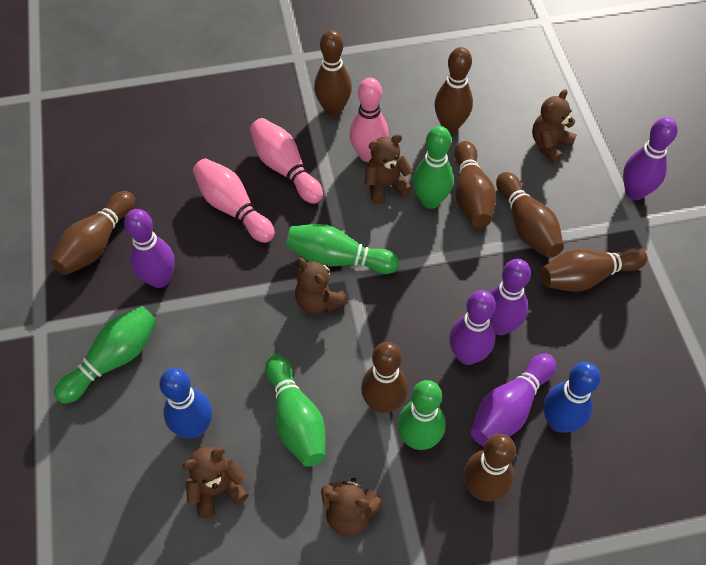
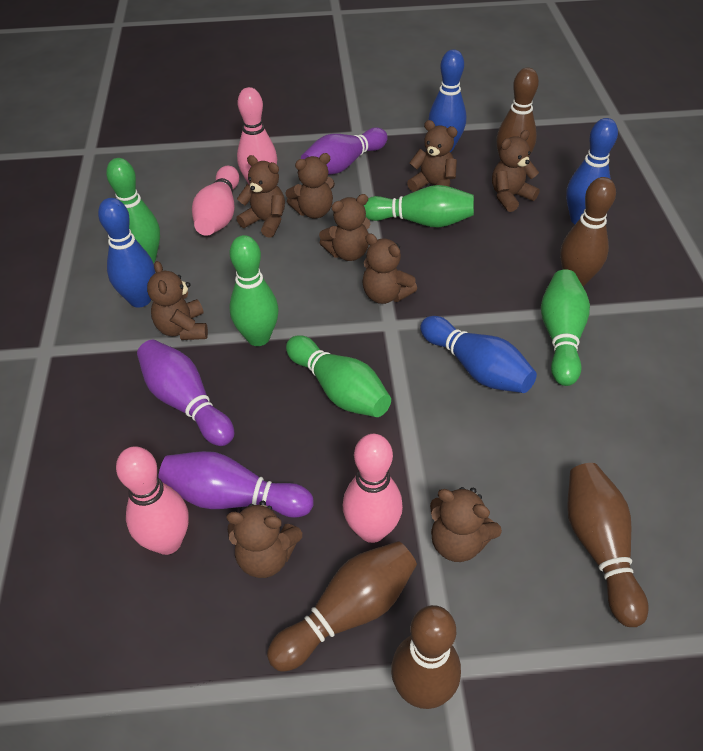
blue bowling pin: 2 -> 4
brown bowling pin: 8 -> 5
brown teddy bear: 5 -> 9
pink bowling pin: 3 -> 4
purple bowling pin: 5 -> 3

